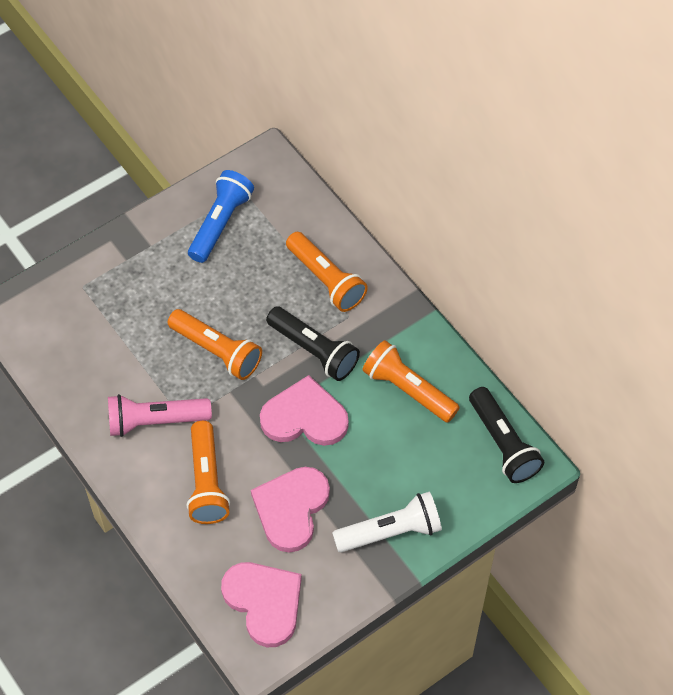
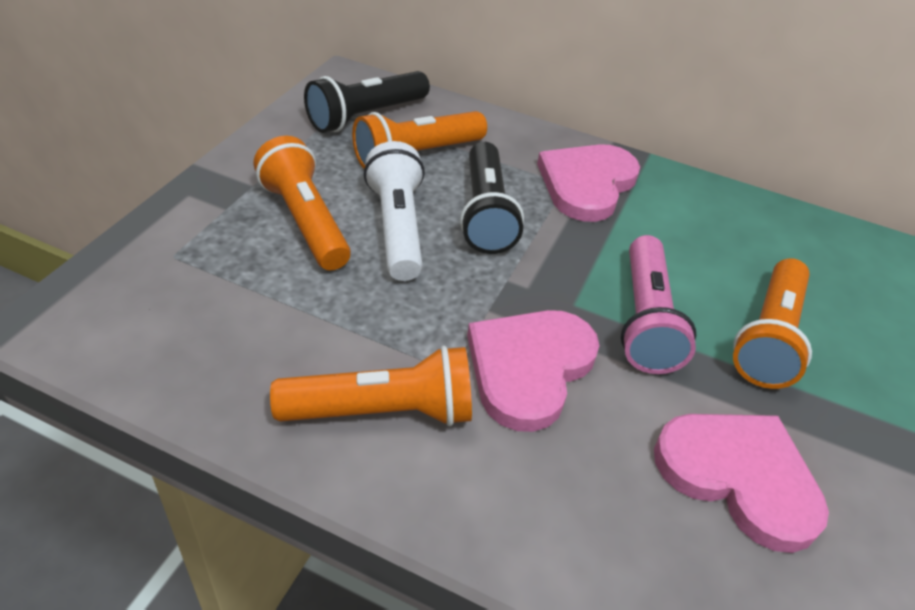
blue flashlight: 1 -> 0

